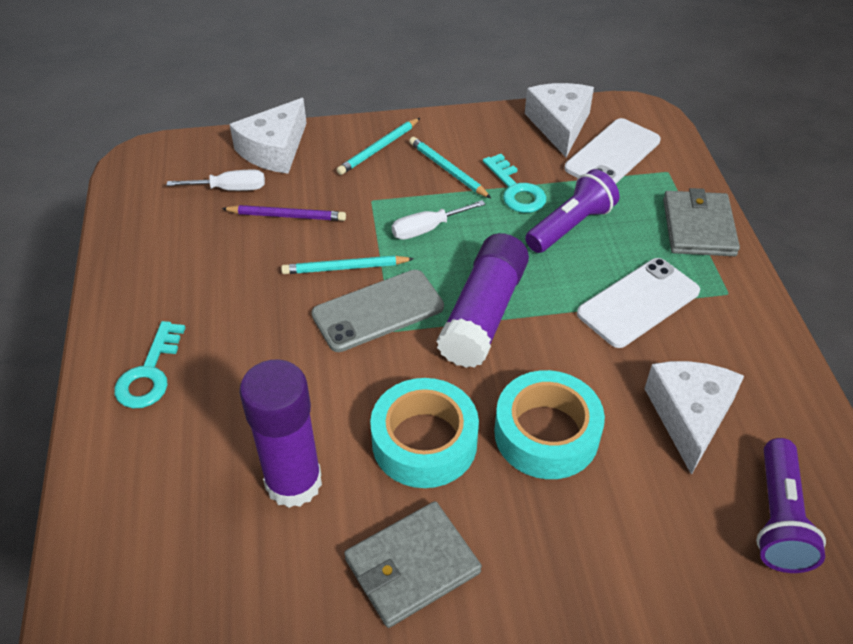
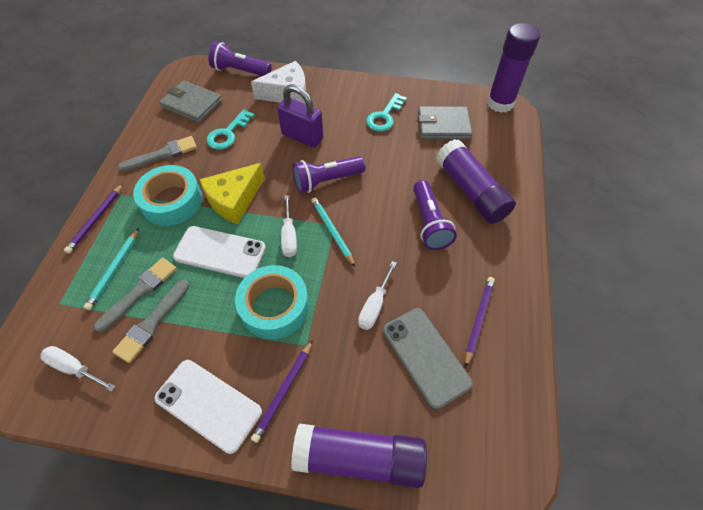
grey brush: 0 -> 3
purple flashlight: 2 -> 3
purple glue stick: 2 -> 3
purple padlock: 0 -> 1
purple pencil: 1 -> 3
turquoise pencil: 3 -> 2
white cheese: 3 -> 1
white screwdriver: 2 -> 3
yellow cheese: 0 -> 1

